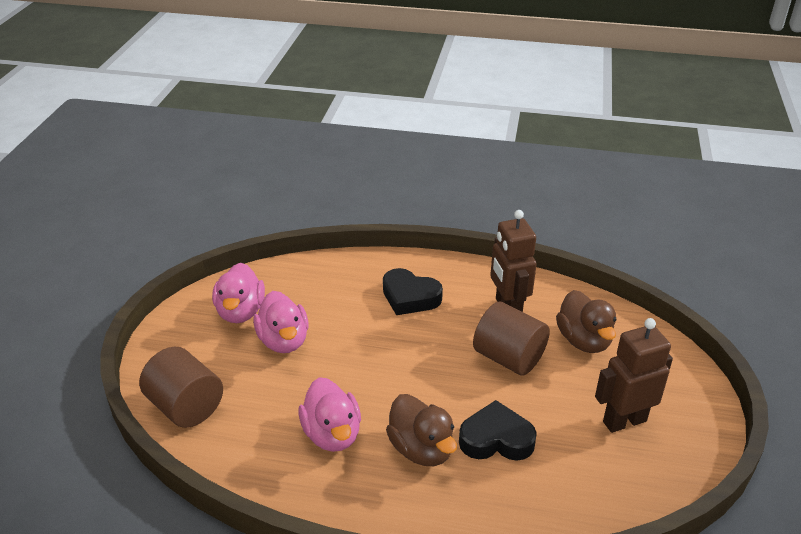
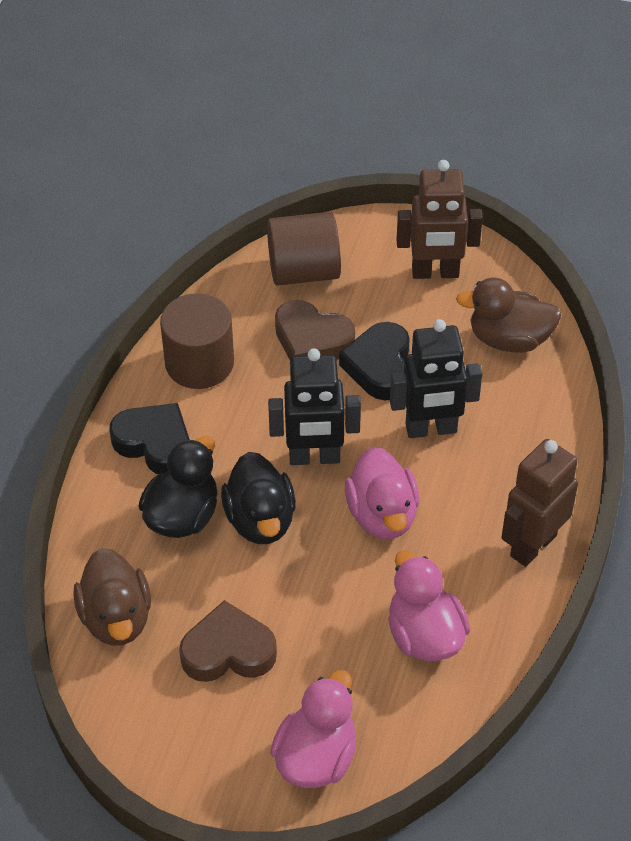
black duck: 0 -> 2
black robot: 0 -> 2
brown heart: 0 -> 2

